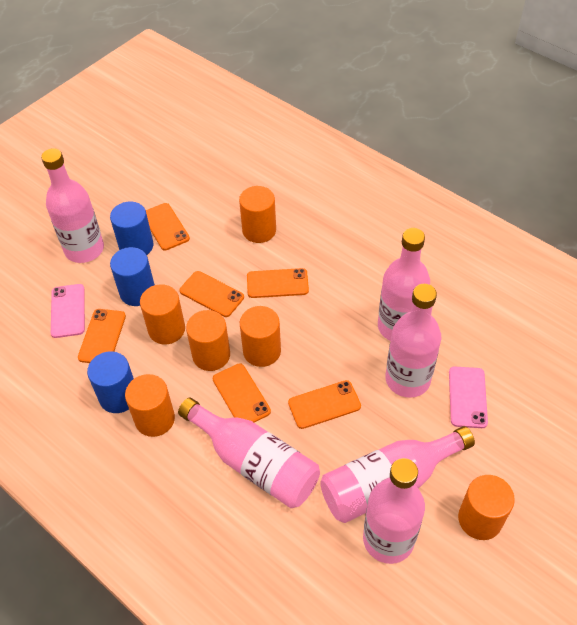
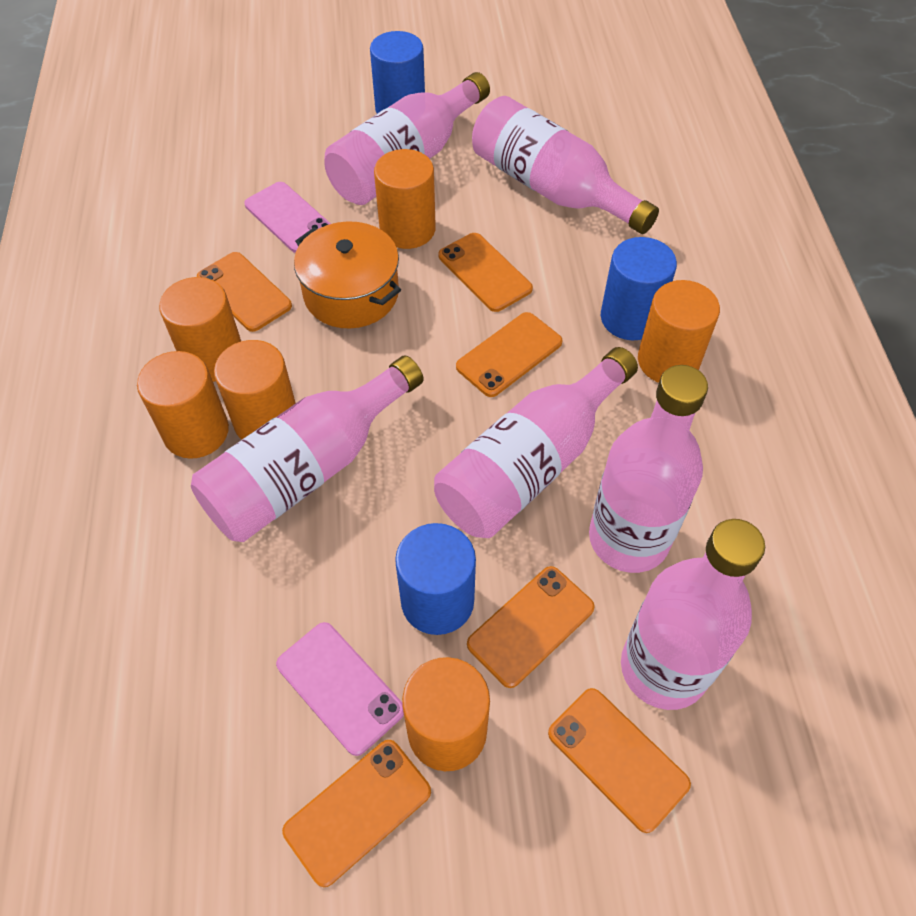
orange pot: 0 -> 1

